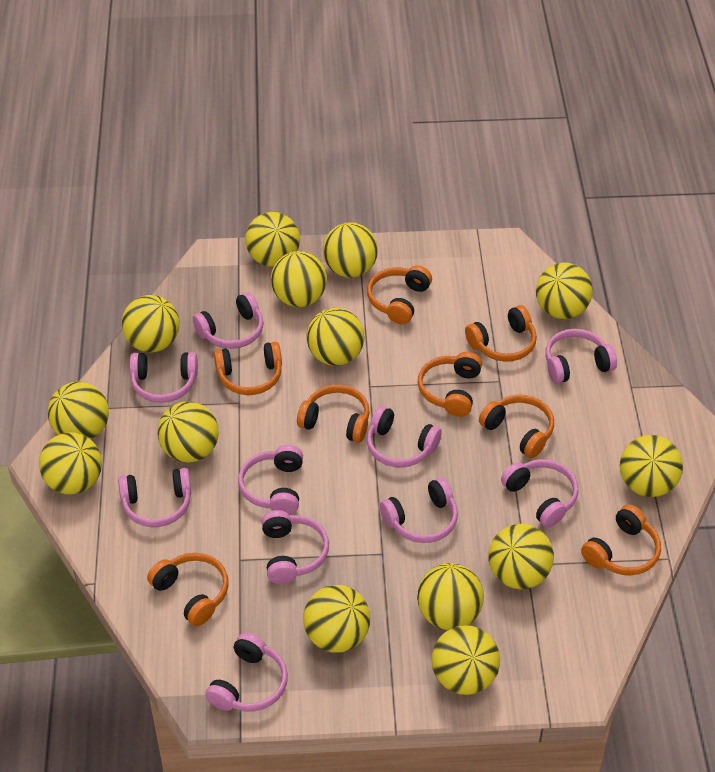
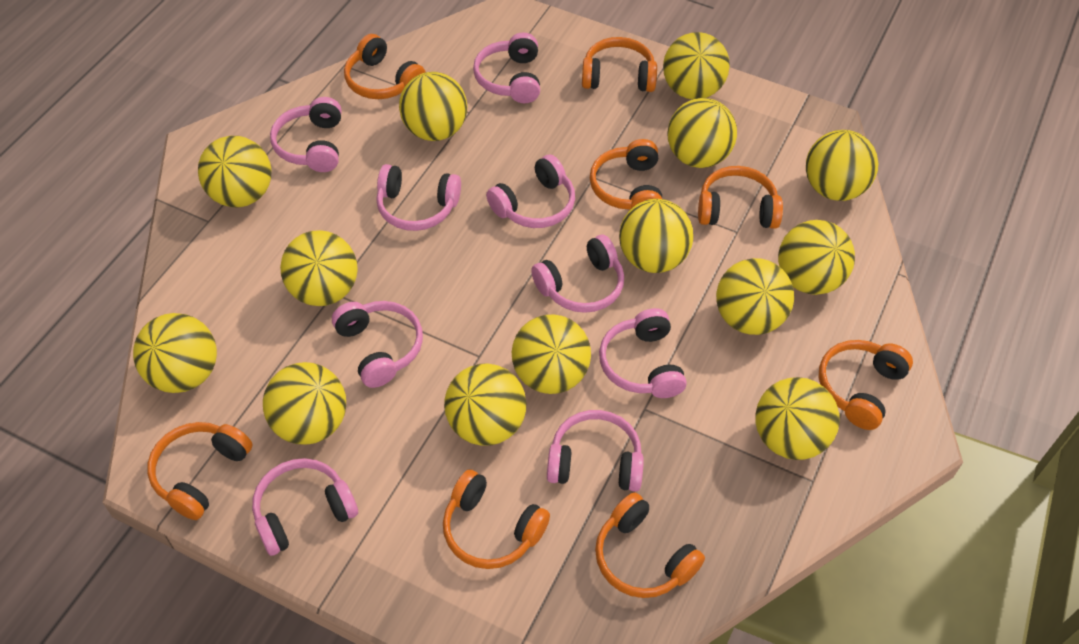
pink headphones: 10 -> 9

